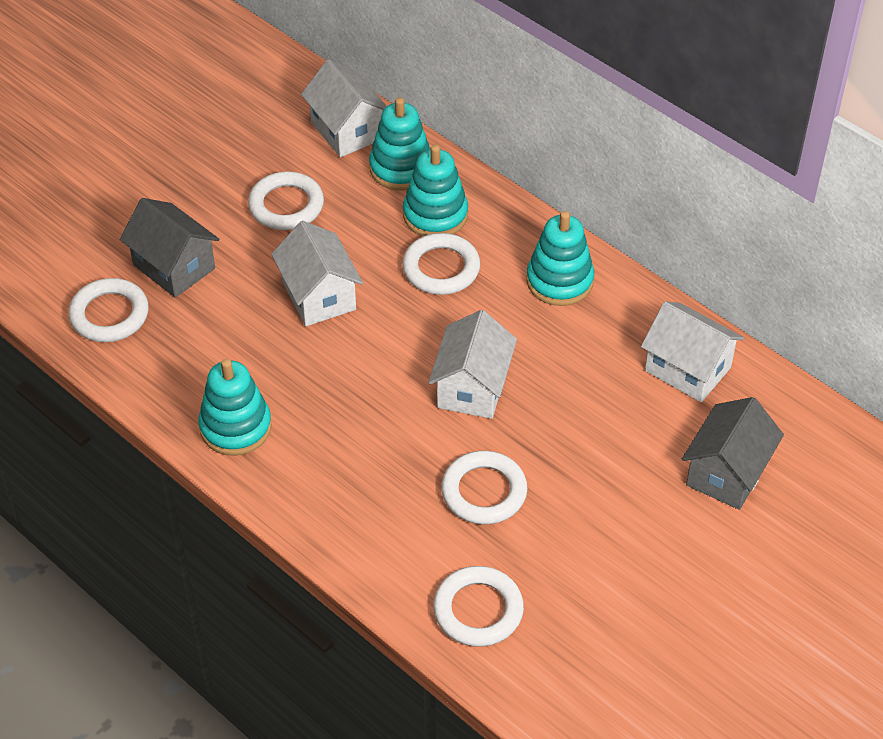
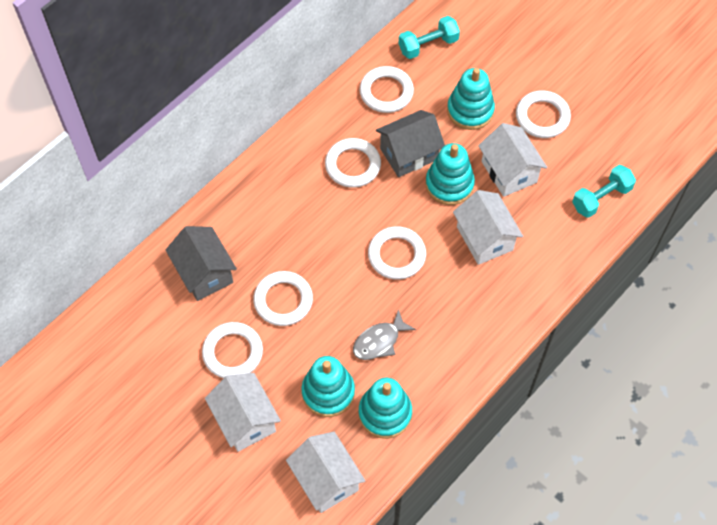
grey fish: 0 -> 1
turquoise dumbbell: 0 -> 2
white ring: 5 -> 6

